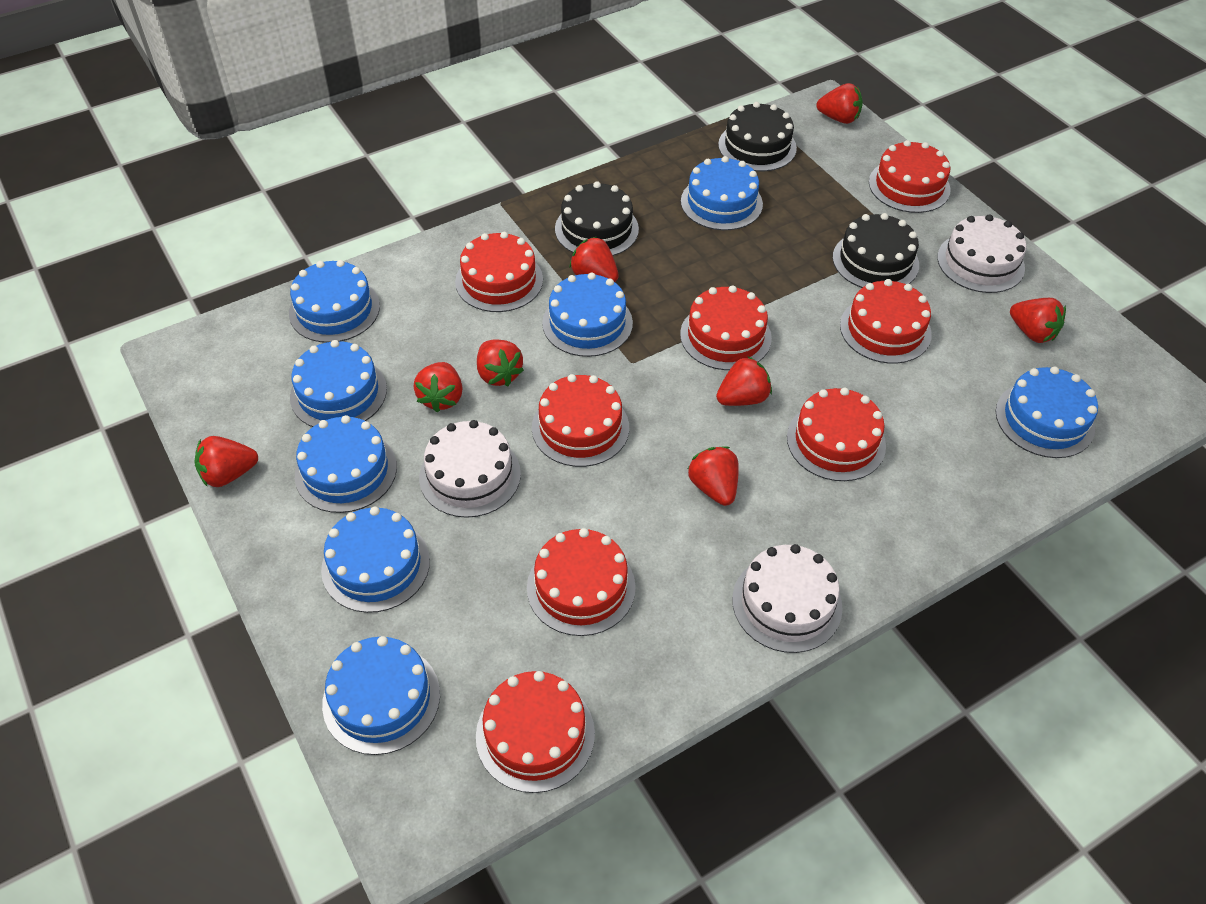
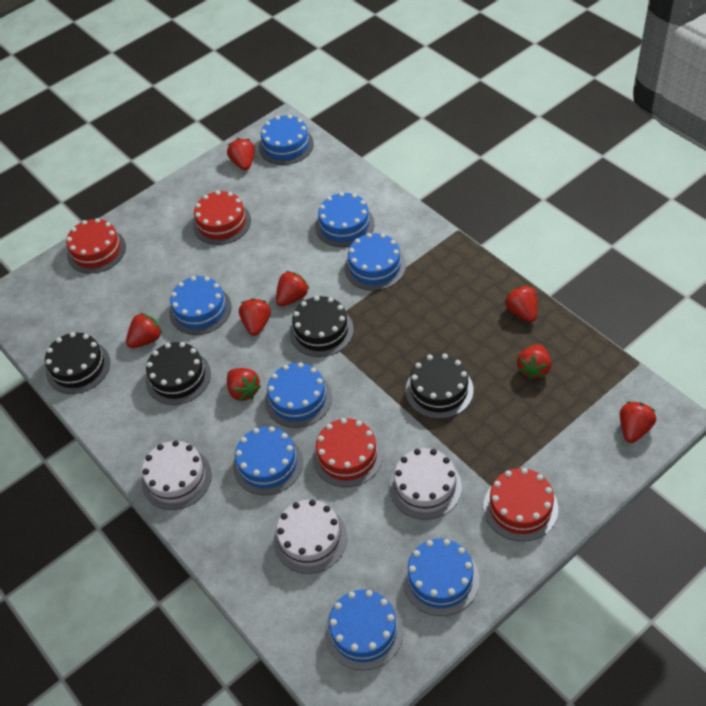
black cake: 3 -> 4
red cake: 8 -> 4

